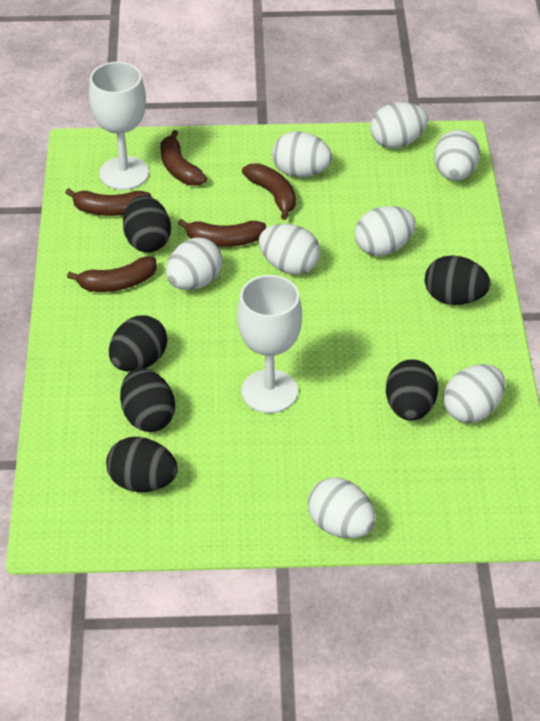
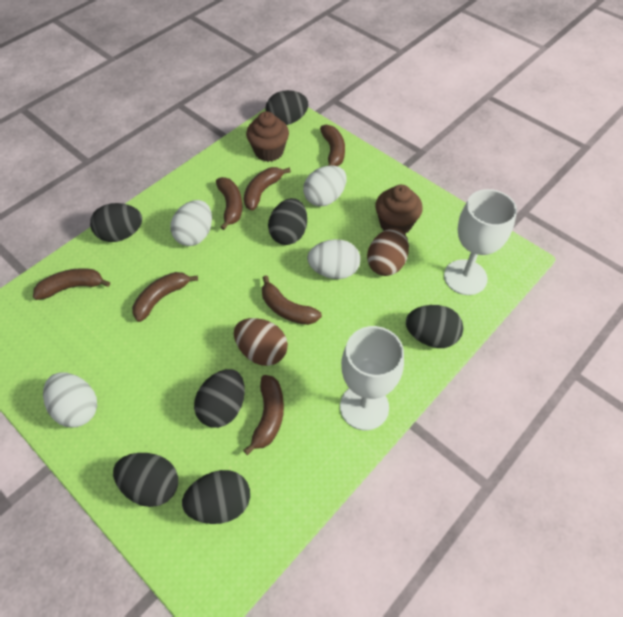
black egg: 6 -> 7
brown banana: 5 -> 7
brown cupcake: 0 -> 2
brown egg: 0 -> 2
white egg: 8 -> 4

